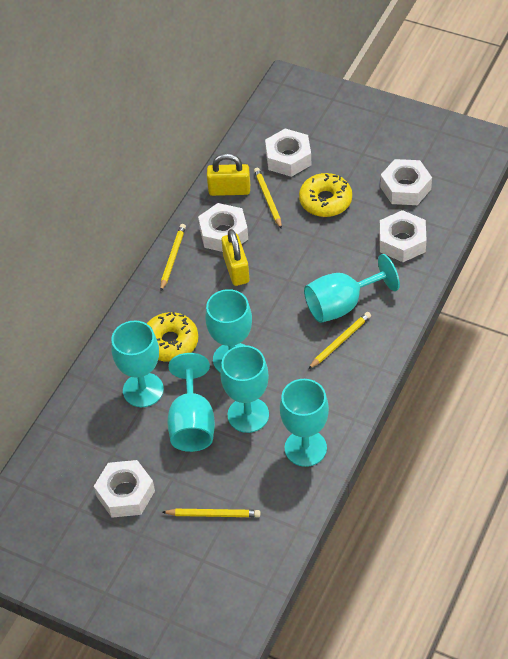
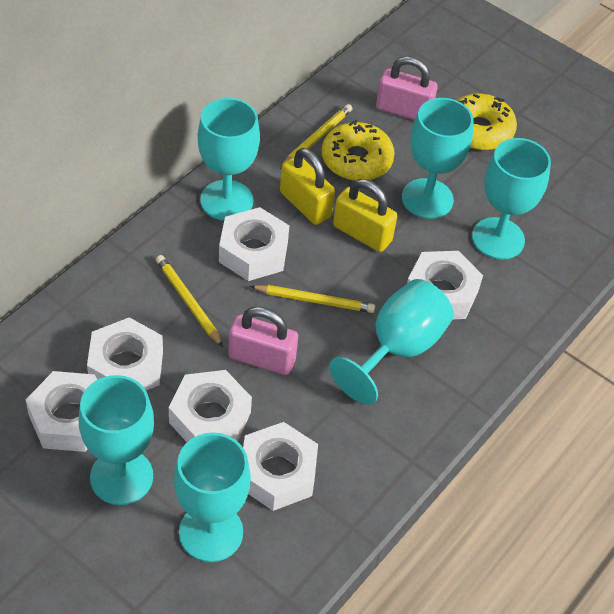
pink padlock: 0 -> 2
white nut: 5 -> 6
yellow pencil: 4 -> 3

